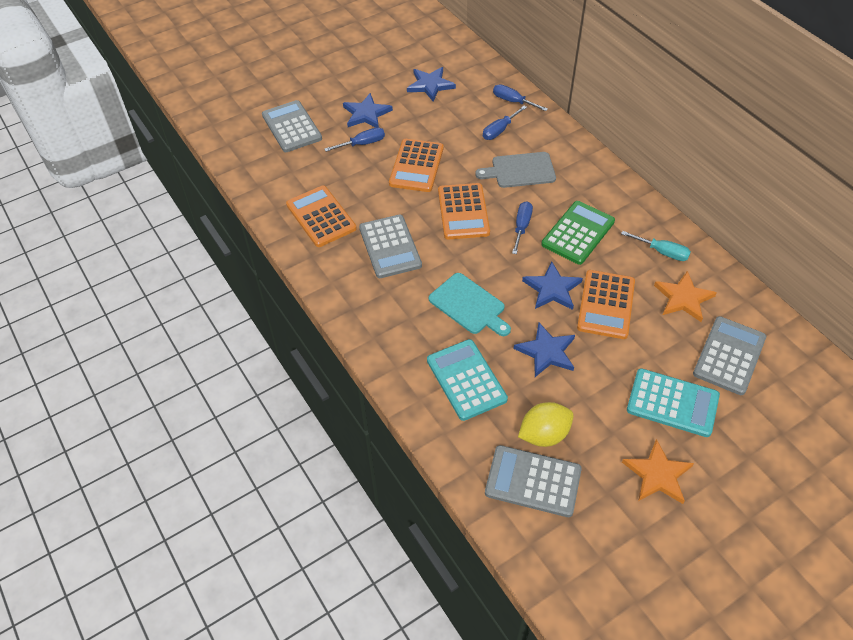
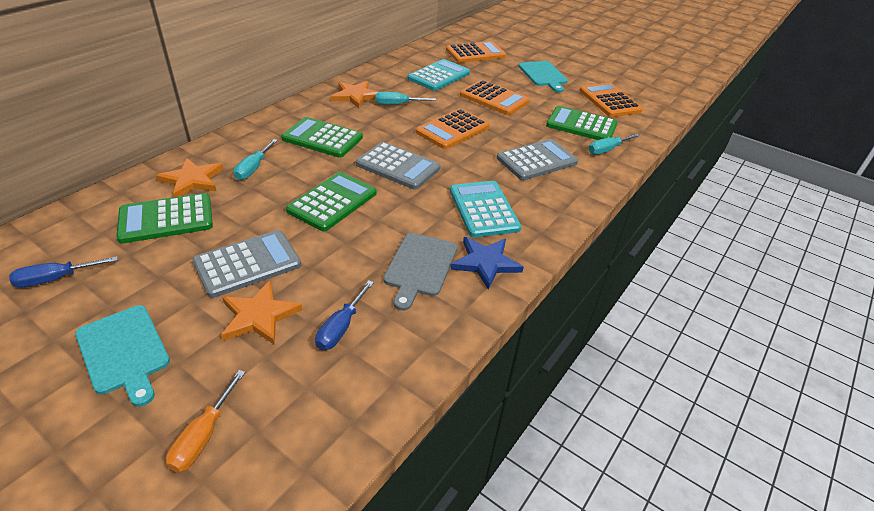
blue screwdriver: 4 -> 2
blue star: 4 -> 1
green calculator: 1 -> 4
grey calculator: 4 -> 3
orange screwdriver: 0 -> 1
orange star: 2 -> 3
turquoise cutting board: 1 -> 2
turquoise screwdriver: 1 -> 3
yellow lemon: 1 -> 0

